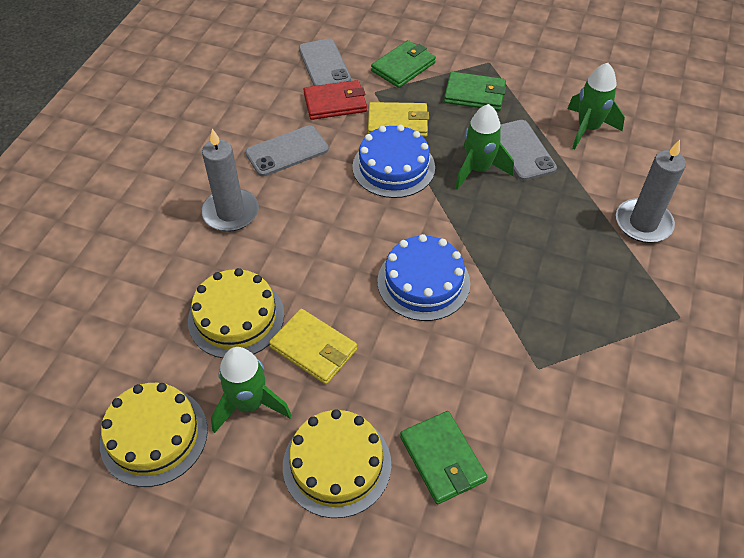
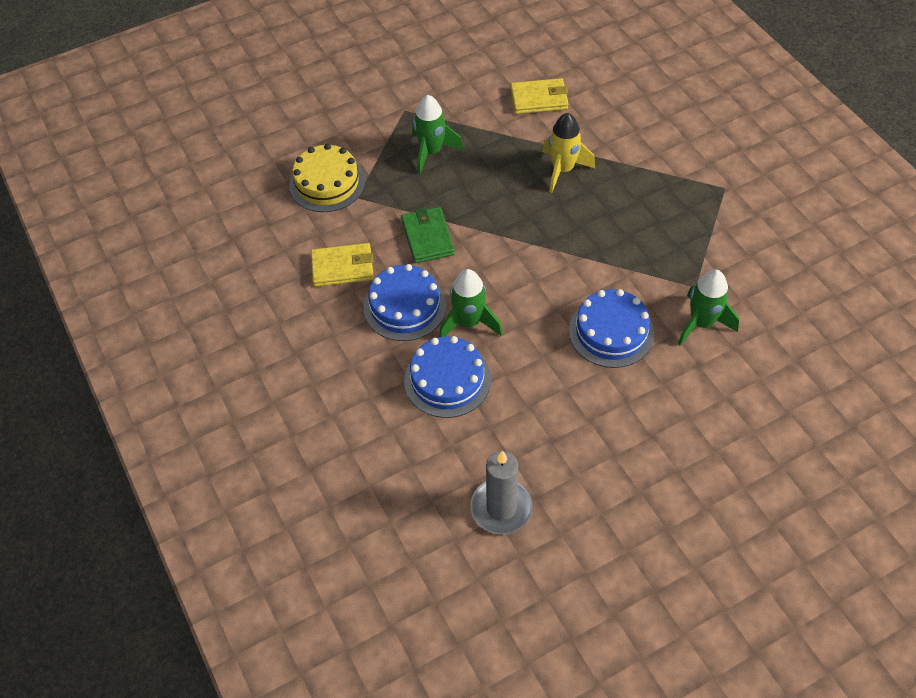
blue cake: 2 -> 3
green wallet: 3 -> 1
grey candle: 2 -> 1
grey phone: 3 -> 0
red wallet: 1 -> 0
yellow cake: 3 -> 1
yellow rocket: 0 -> 1

